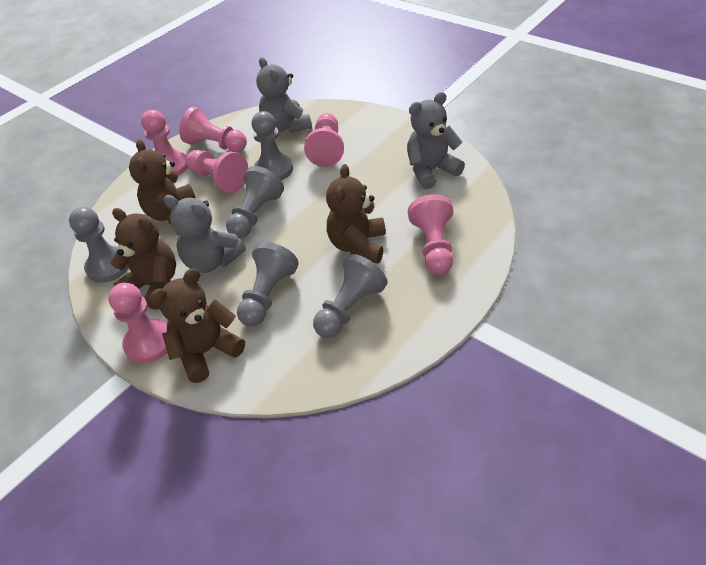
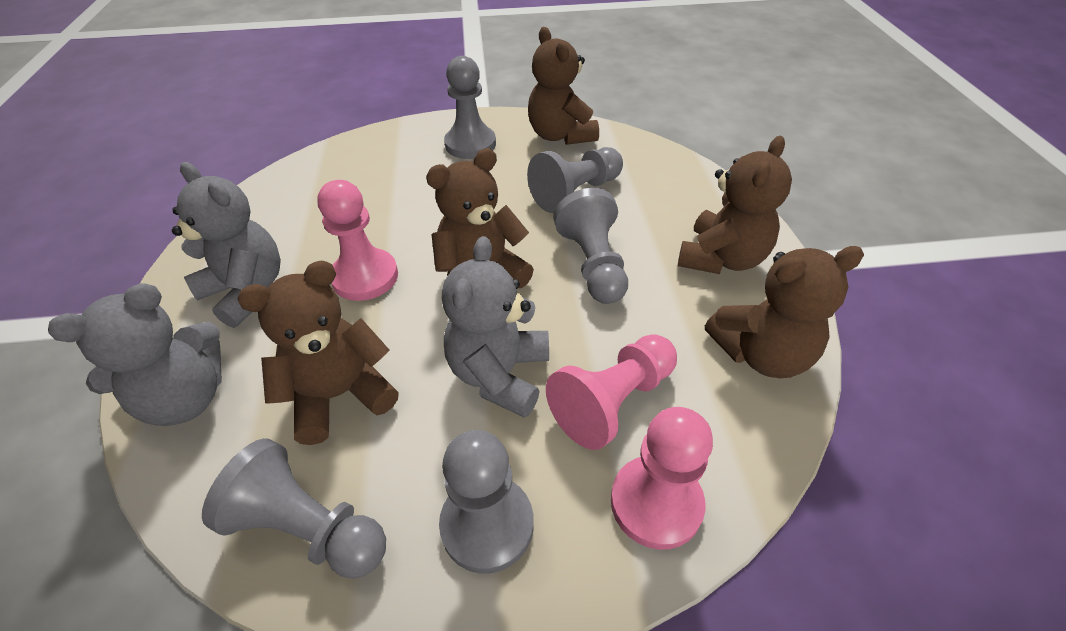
brown teddy bear: 4 -> 5
pink pawn: 6 -> 3

